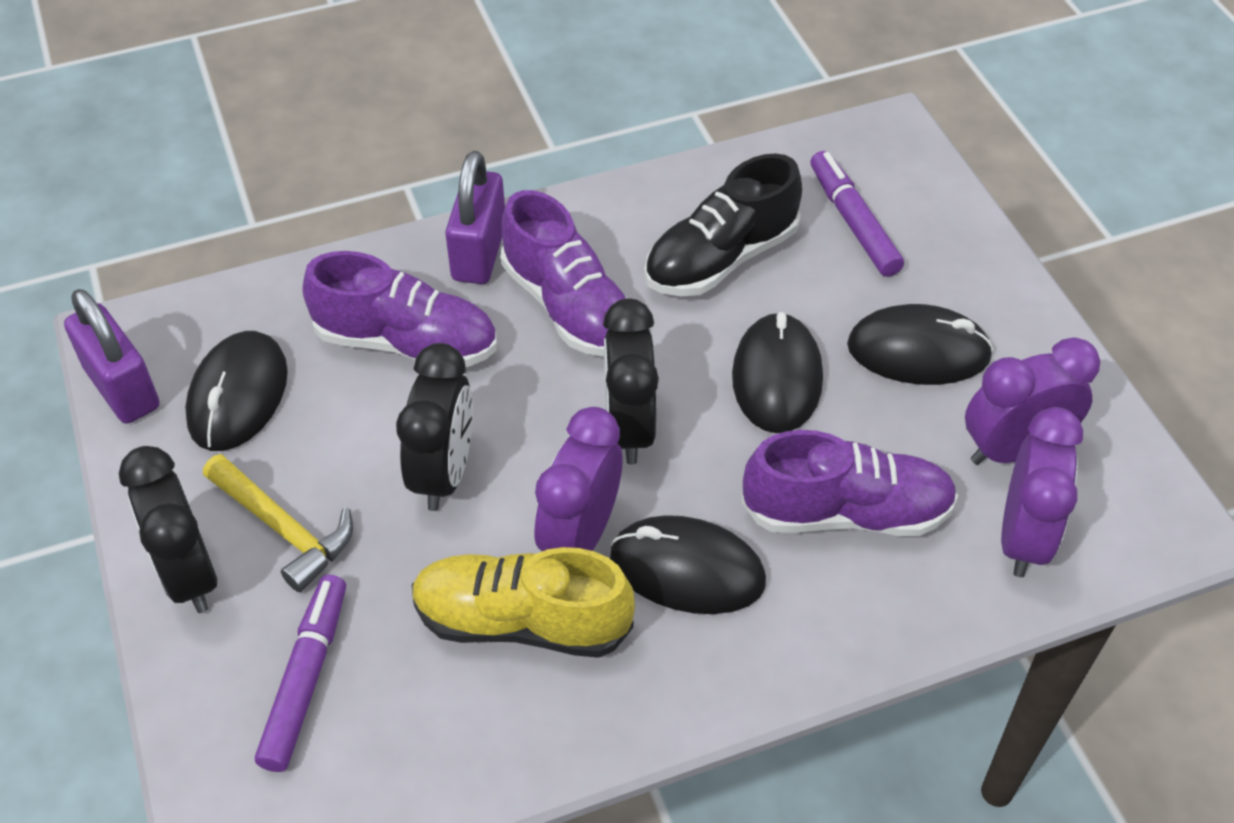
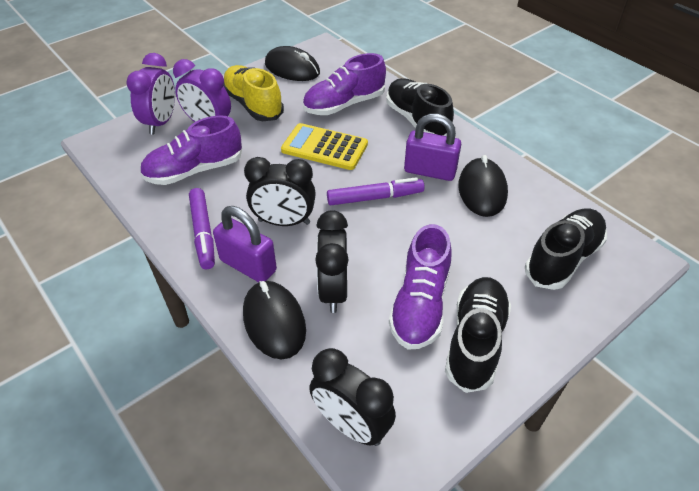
black mouse: 4 -> 3
black shoe: 1 -> 3
purple clock: 3 -> 2
yellow calculator: 0 -> 1
yellow hammer: 1 -> 0

